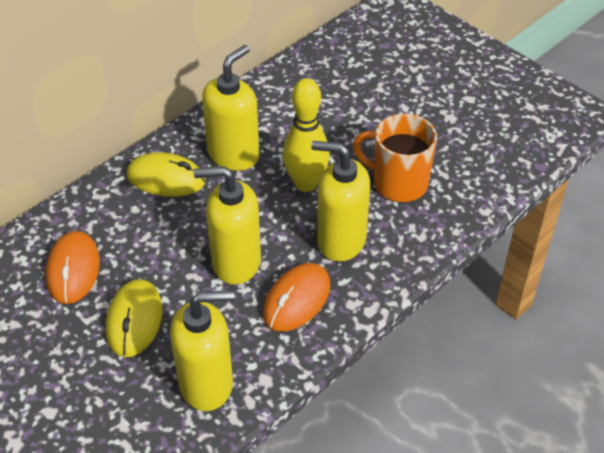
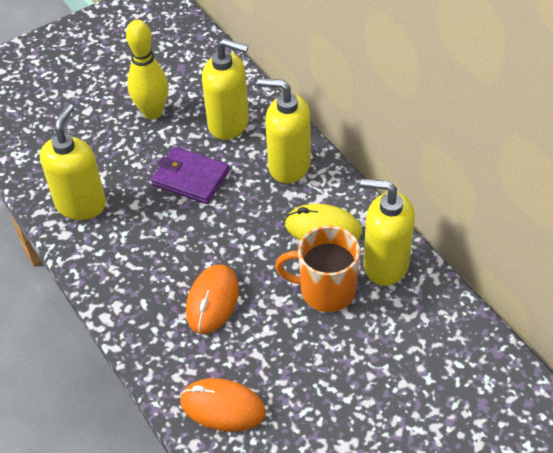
purple wallet: 0 -> 1
yellow mouse: 2 -> 1

